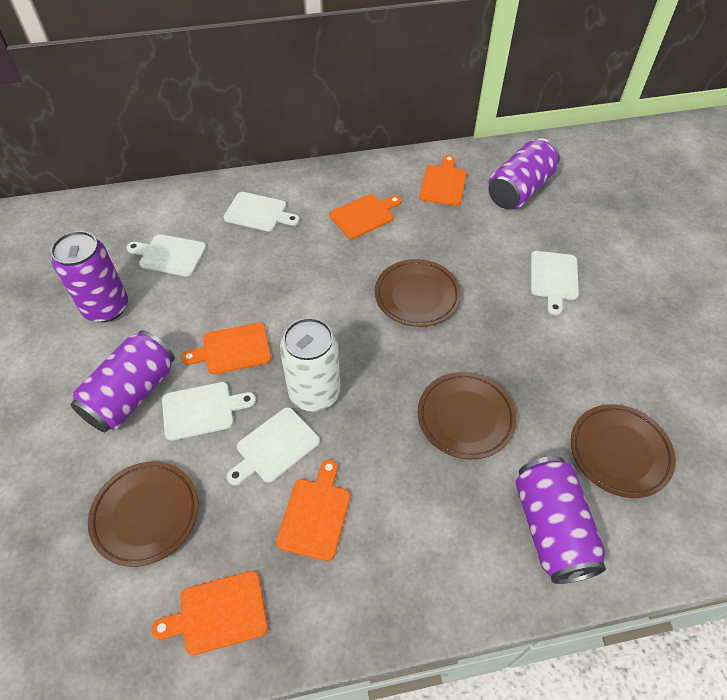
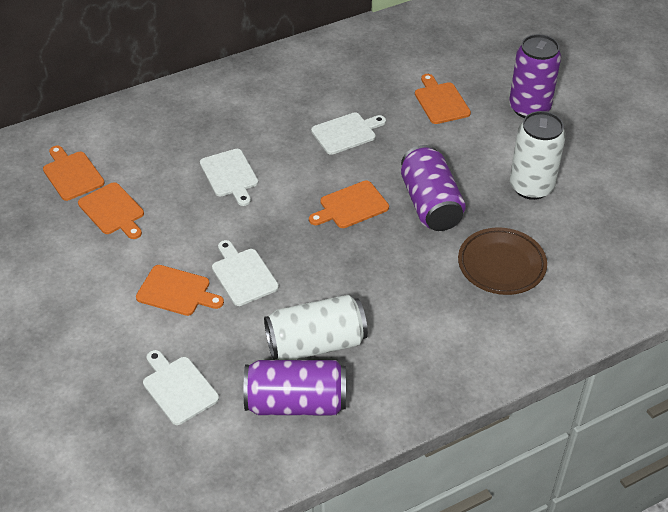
brown plate: 4 -> 1
purple can: 4 -> 3
white can: 1 -> 2
white cutting board: 5 -> 4

